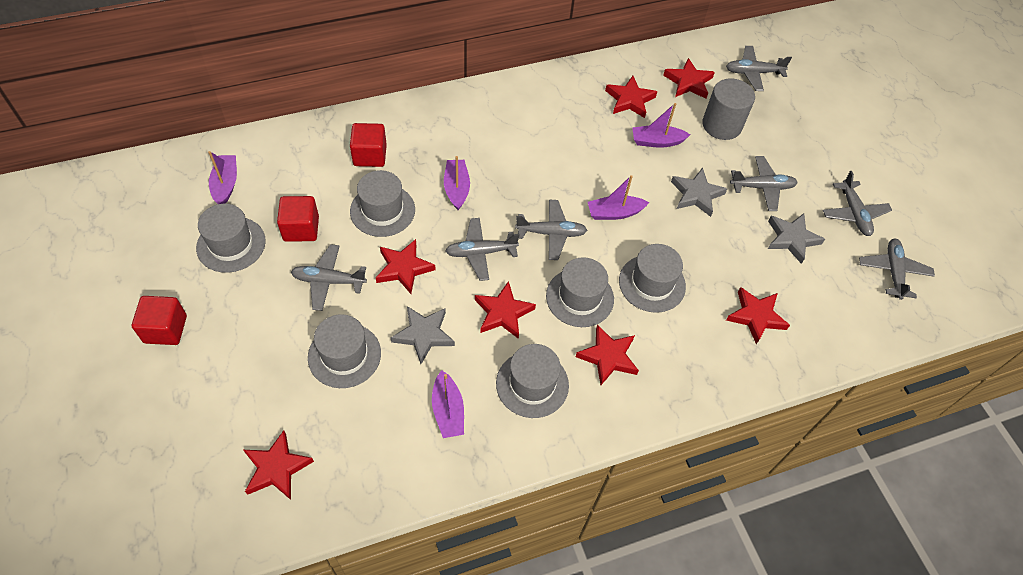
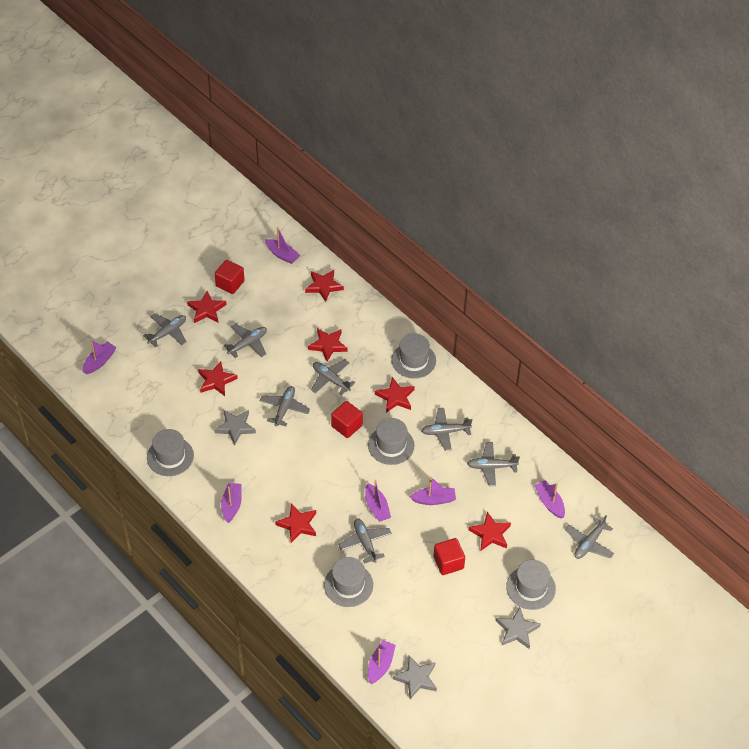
grey cylinder: 1 -> 0
grey hat: 6 -> 5
grey plane: 7 -> 8
purple boat: 5 -> 7

